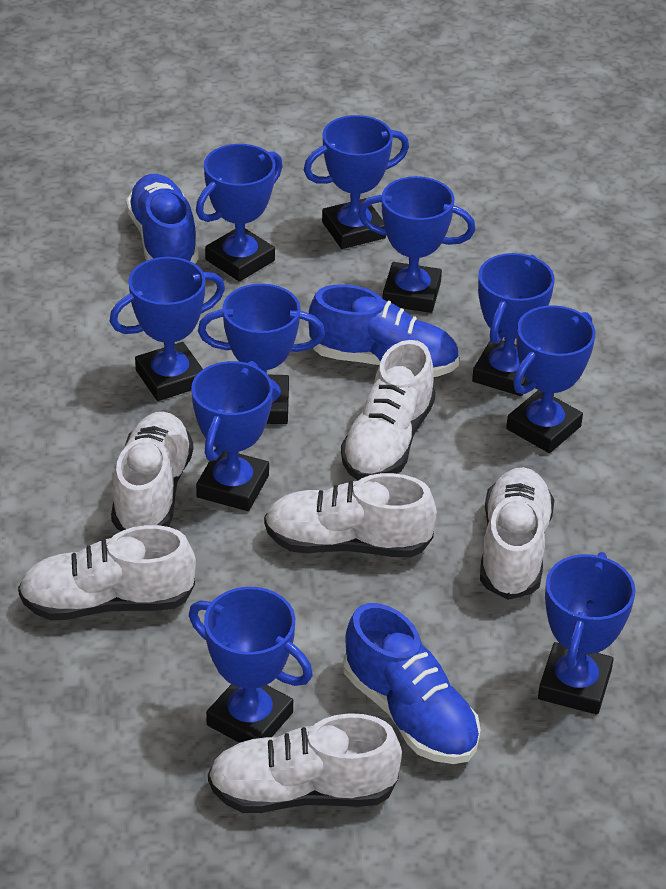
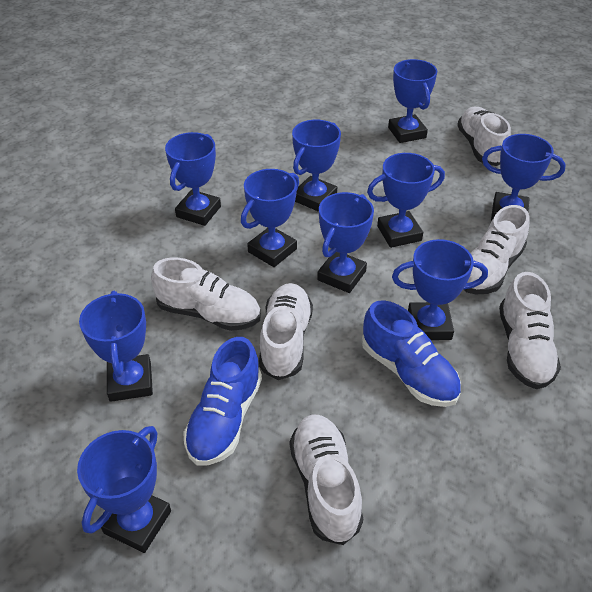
blue shoe: 3 -> 2

